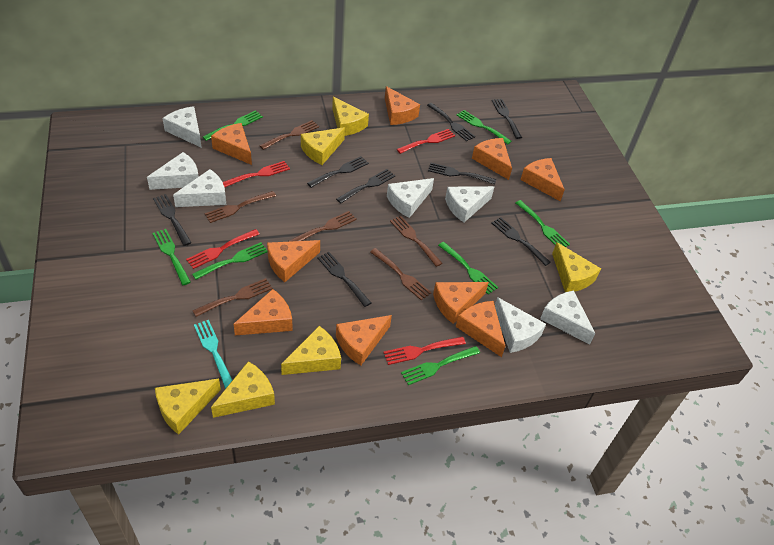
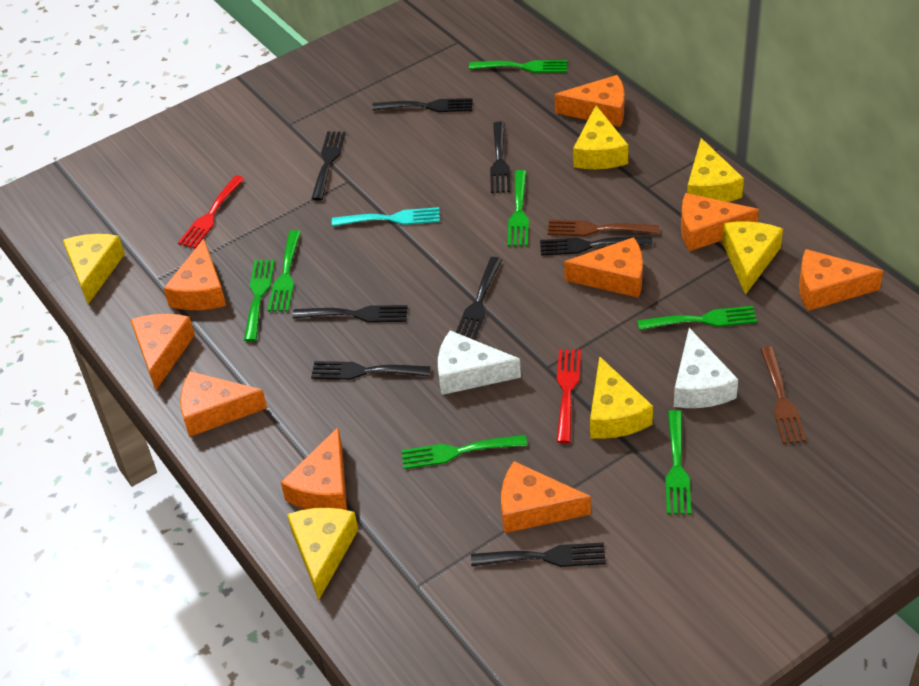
brown fork: 6 -> 2
red fork: 4 -> 2
white cheese: 7 -> 2

